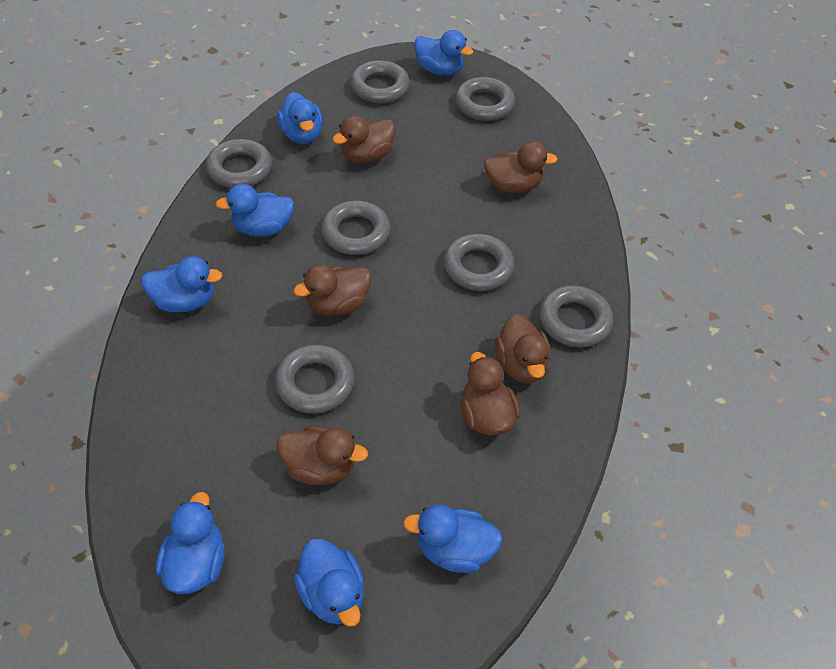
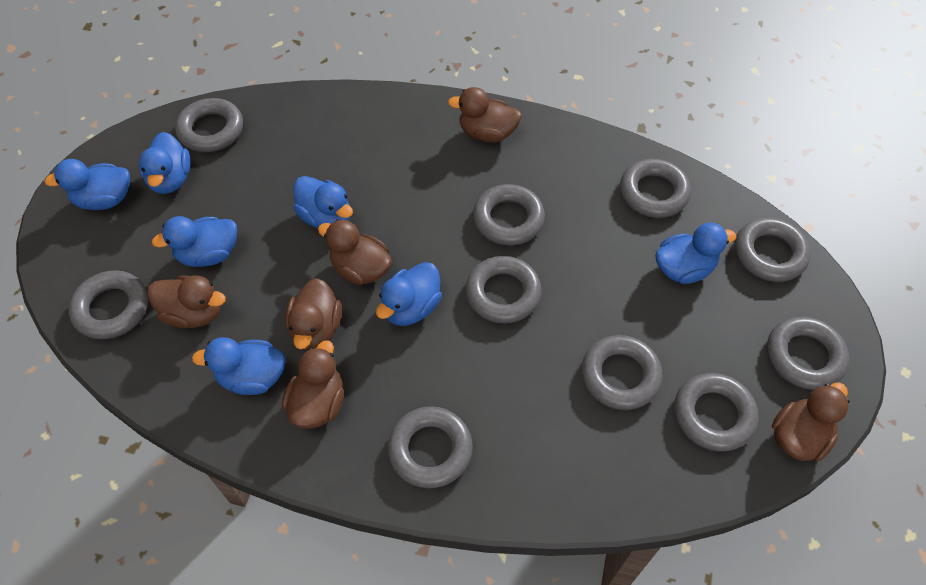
grey ring: 7 -> 10

